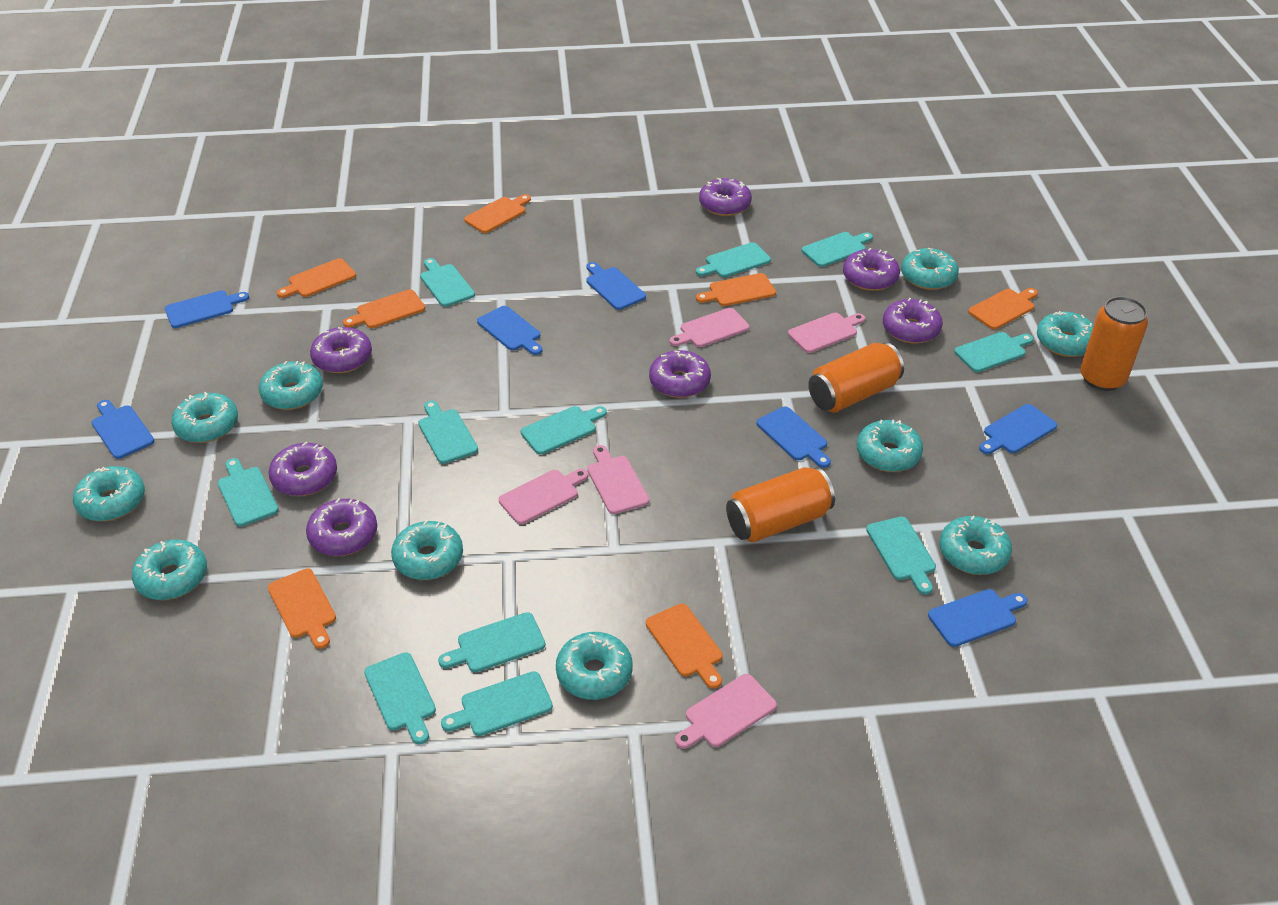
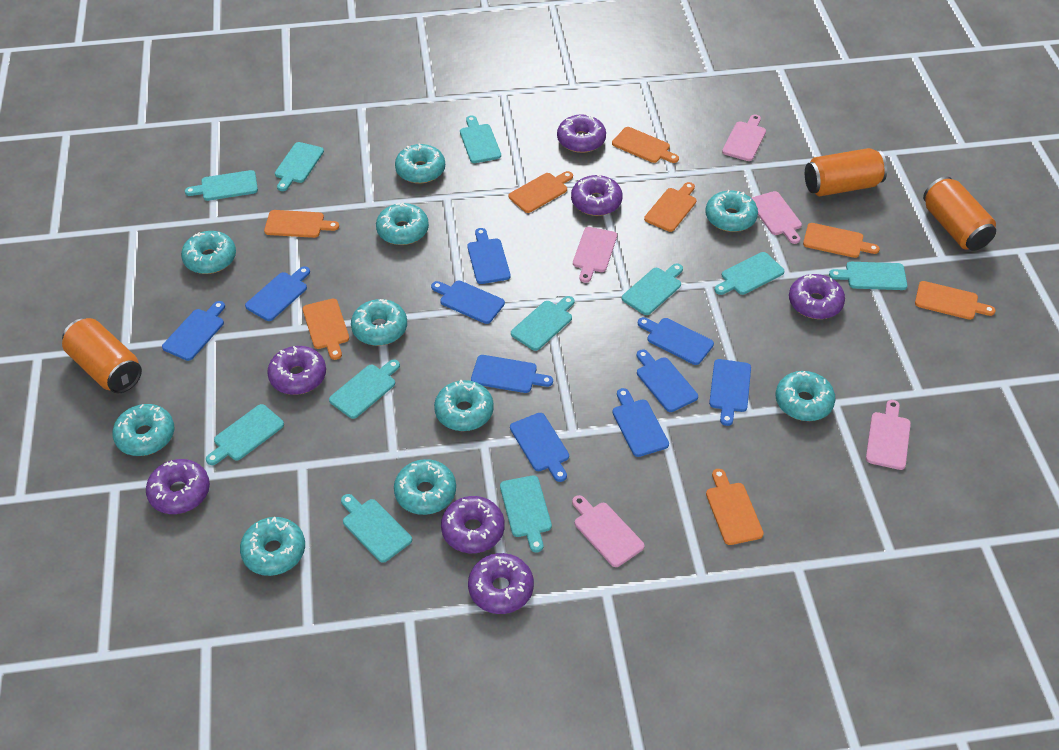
blue cutting board: 7 -> 10
orange cutting board: 7 -> 8

